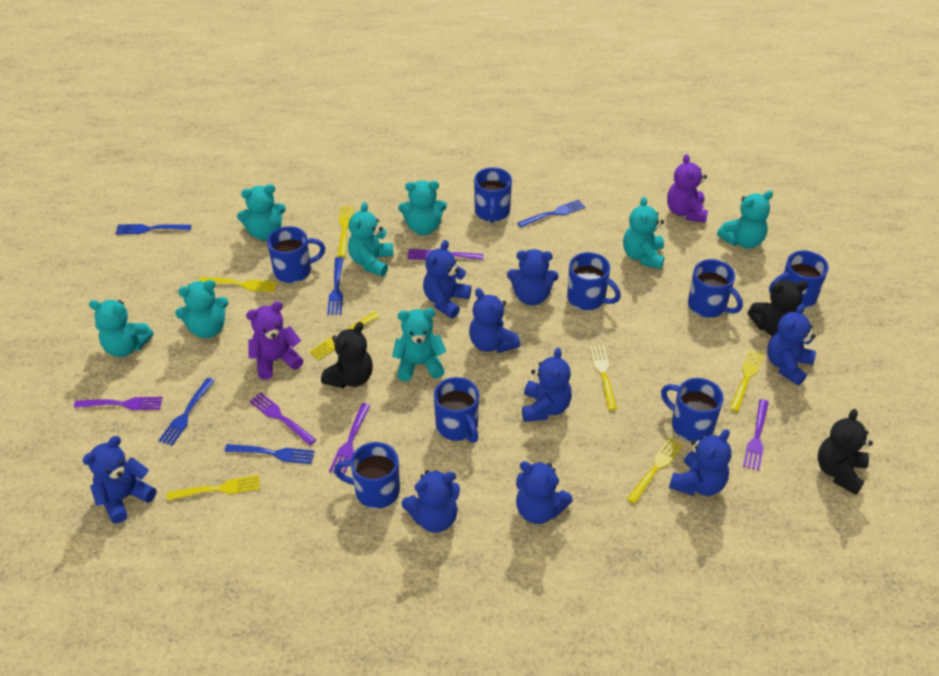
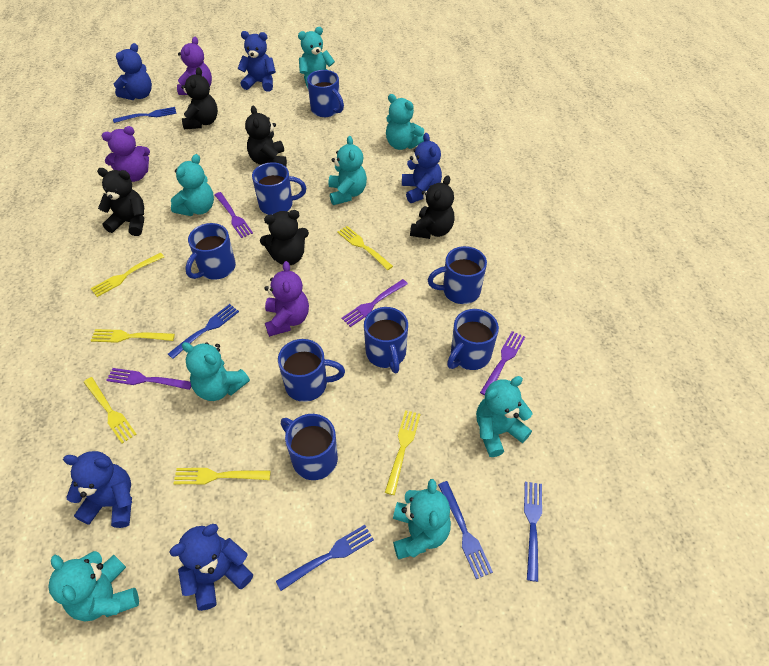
black teddy bear: 3 -> 5
blue teddy bear: 9 -> 5
purple fork: 5 -> 4
purple teddy bear: 2 -> 3
yellow fork: 7 -> 6

